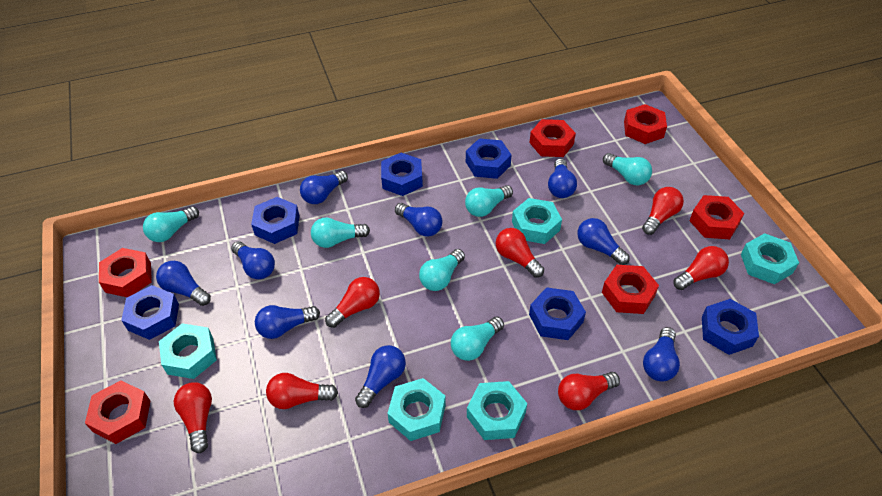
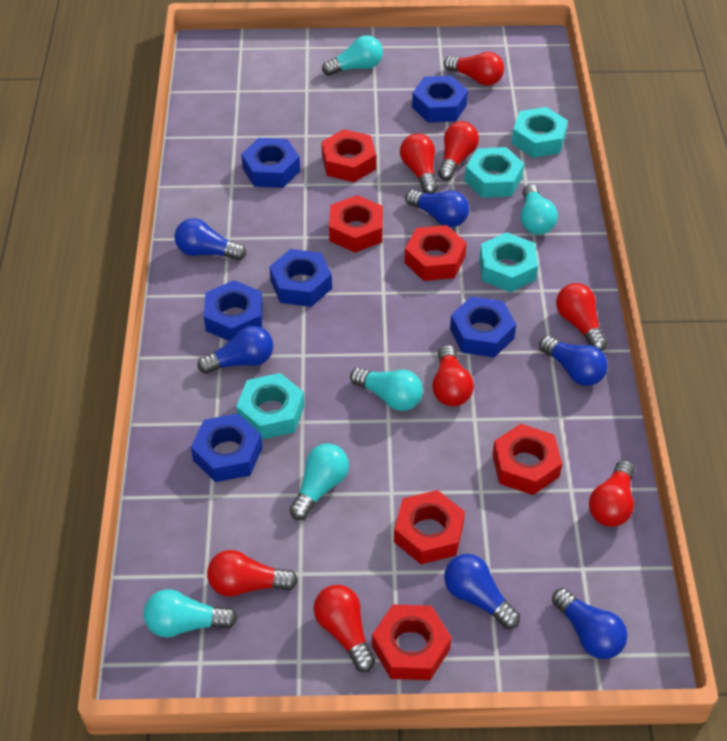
blue light bulb: 9 -> 6
red light bulb: 7 -> 8
turquoise light bulb: 6 -> 5
turquoise nut: 5 -> 4

